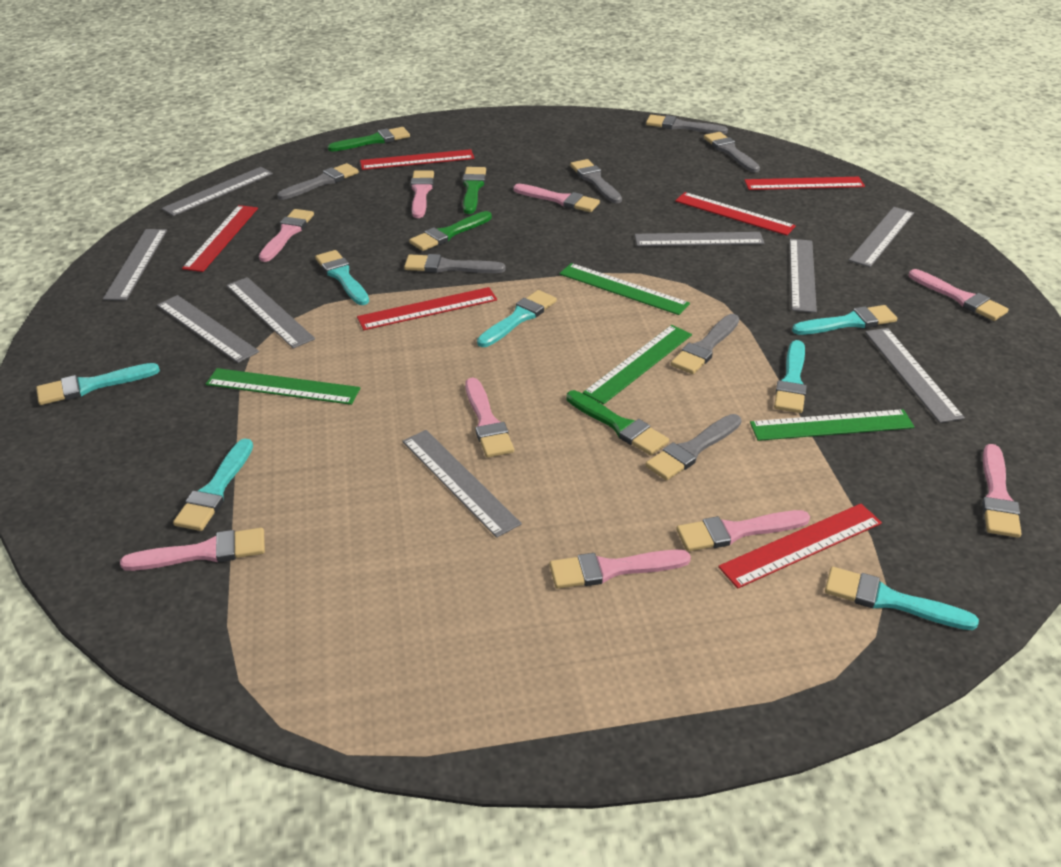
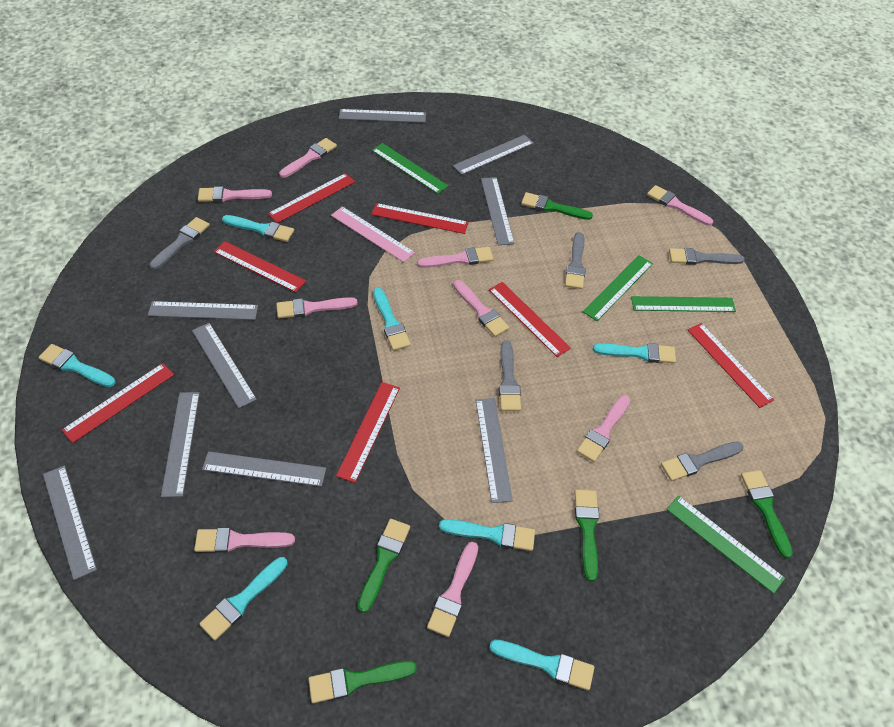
green brush: 4 -> 5
grey brush: 7 -> 5
pink ruler: 0 -> 1
red ruler: 6 -> 7

